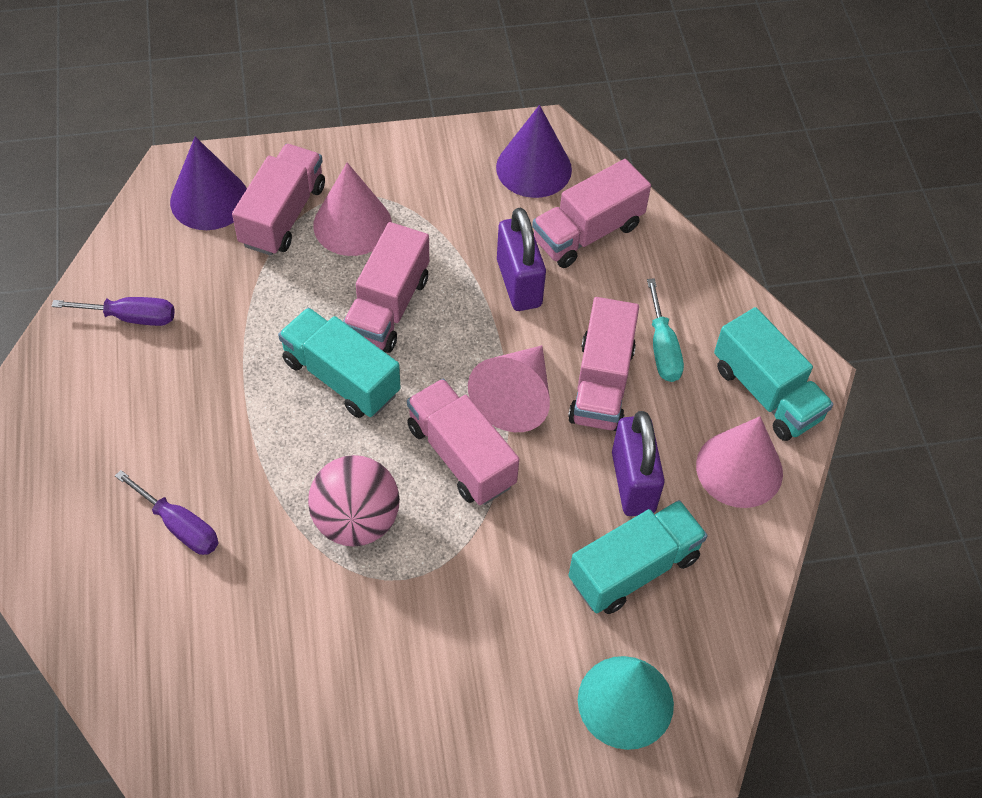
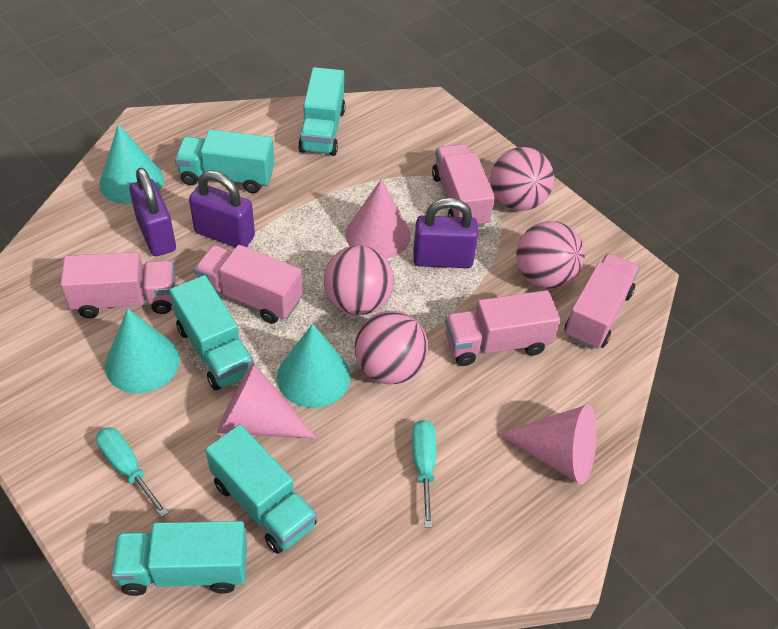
pink ball: 1 -> 4
purple cone: 2 -> 0
purple padlock: 2 -> 3
purple screwdriver: 2 -> 0
turquoise cone: 1 -> 3
turquoise screwdriver: 1 -> 2
turquoise truck: 3 -> 5

